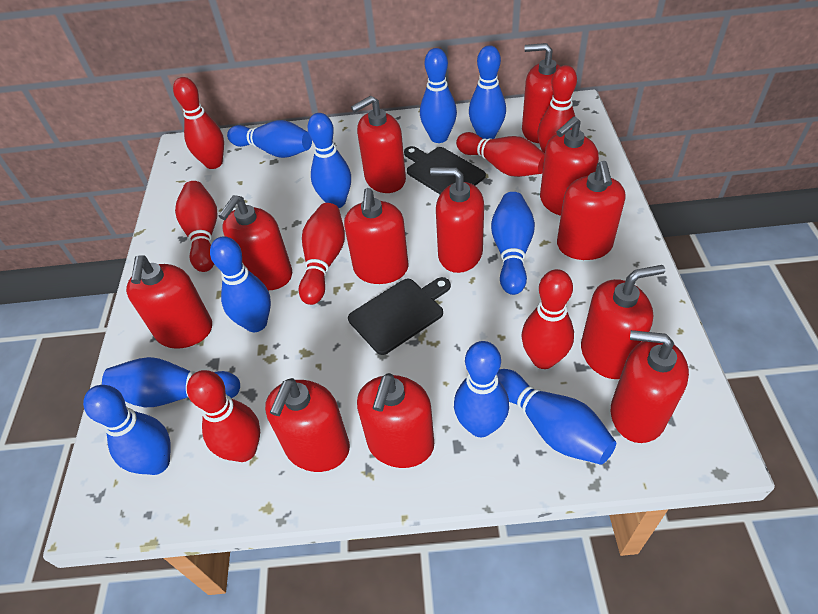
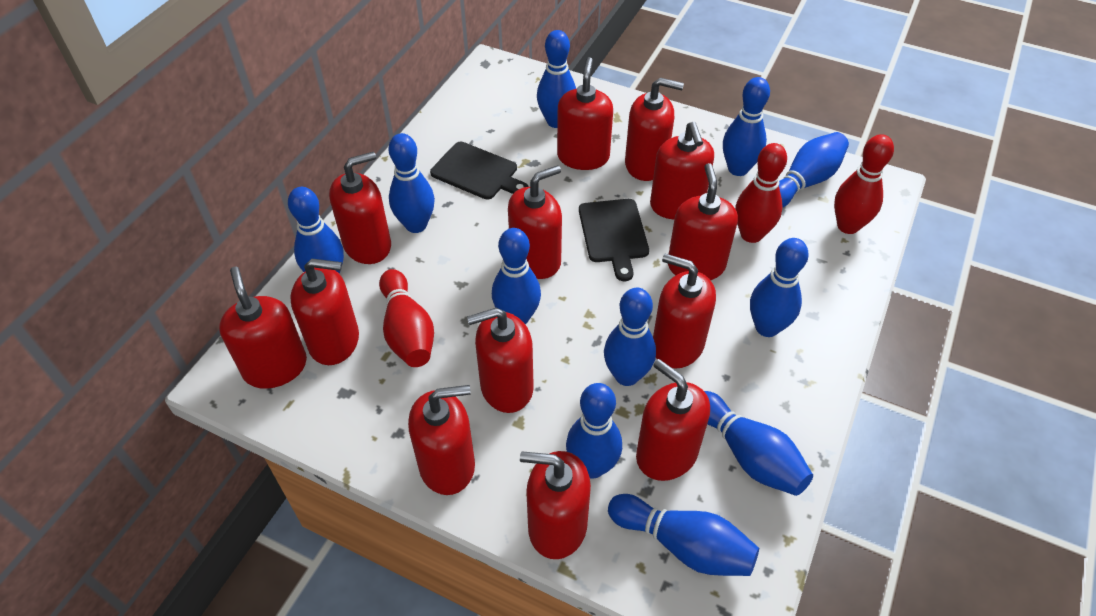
blue bowling pin: 10 -> 11
red bowling pin: 7 -> 3
red soap dispenser: 12 -> 13

